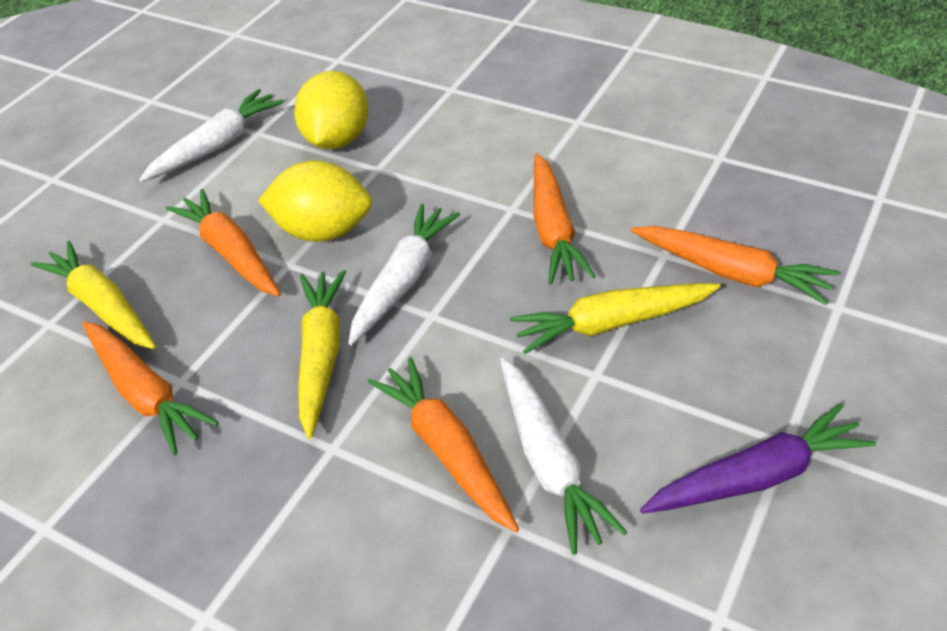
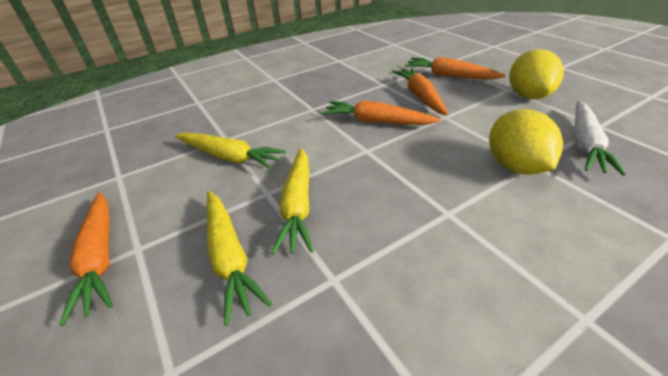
orange carrot: 5 -> 4
purple carrot: 1 -> 0
white carrot: 3 -> 1

